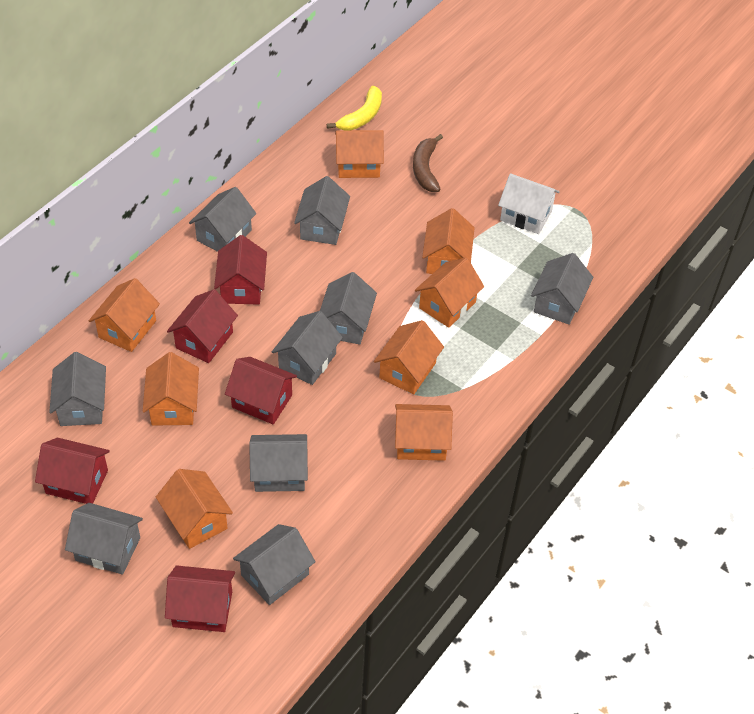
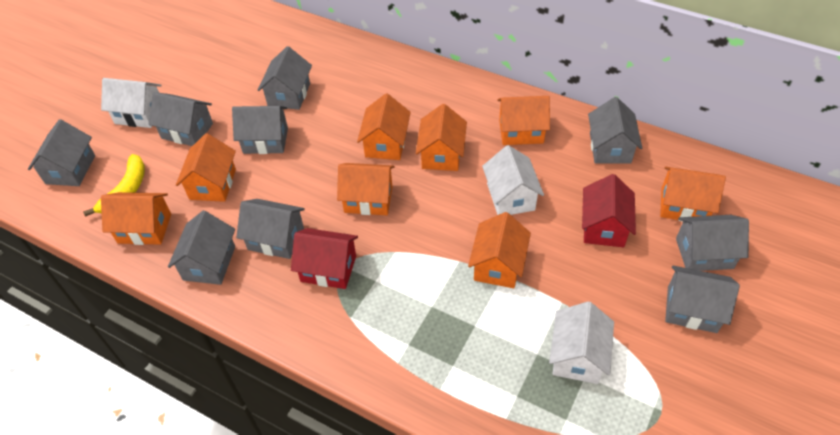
brown banana: 1 -> 0
red house: 5 -> 2
white house: 1 -> 3

